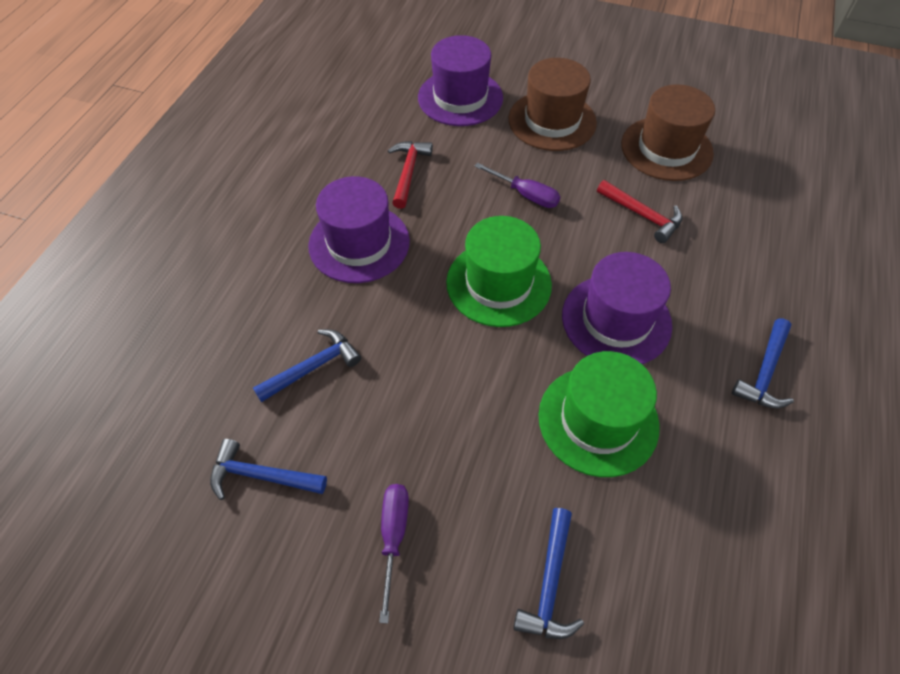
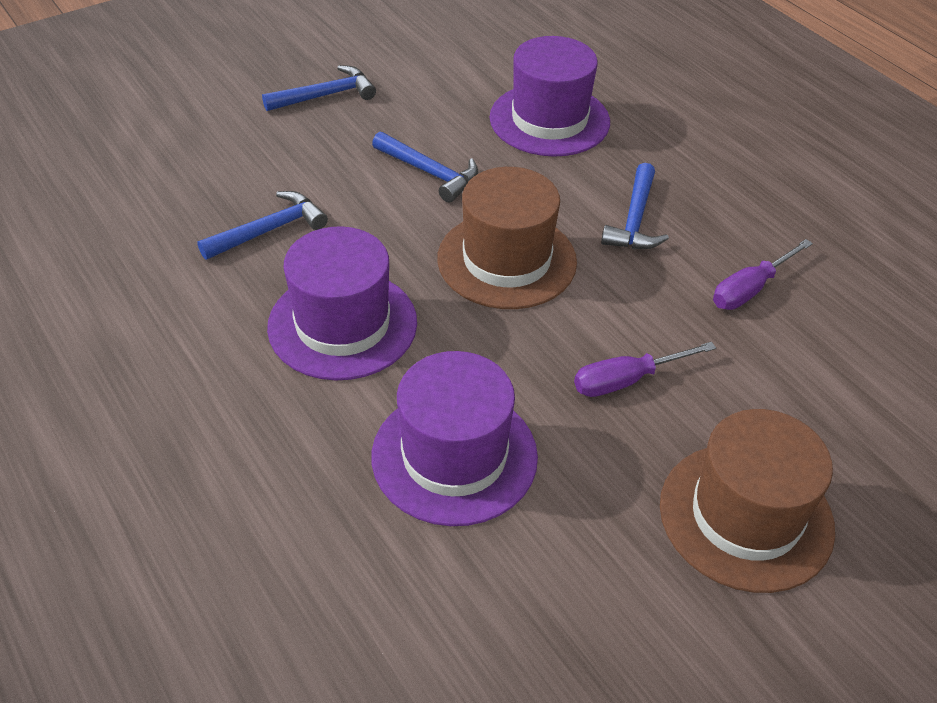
green hat: 2 -> 0
red hammer: 2 -> 0

